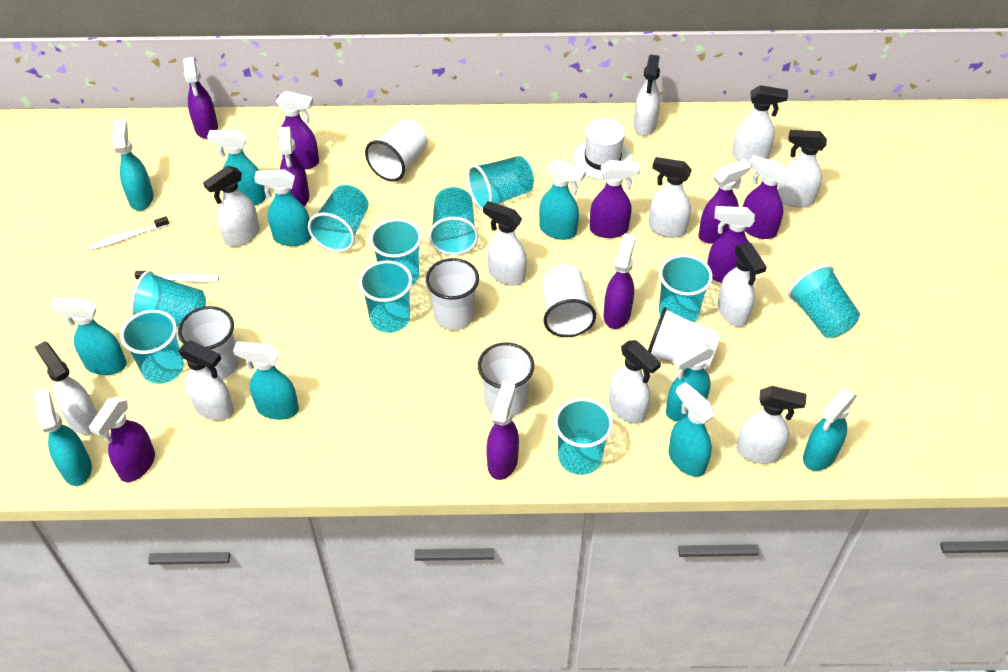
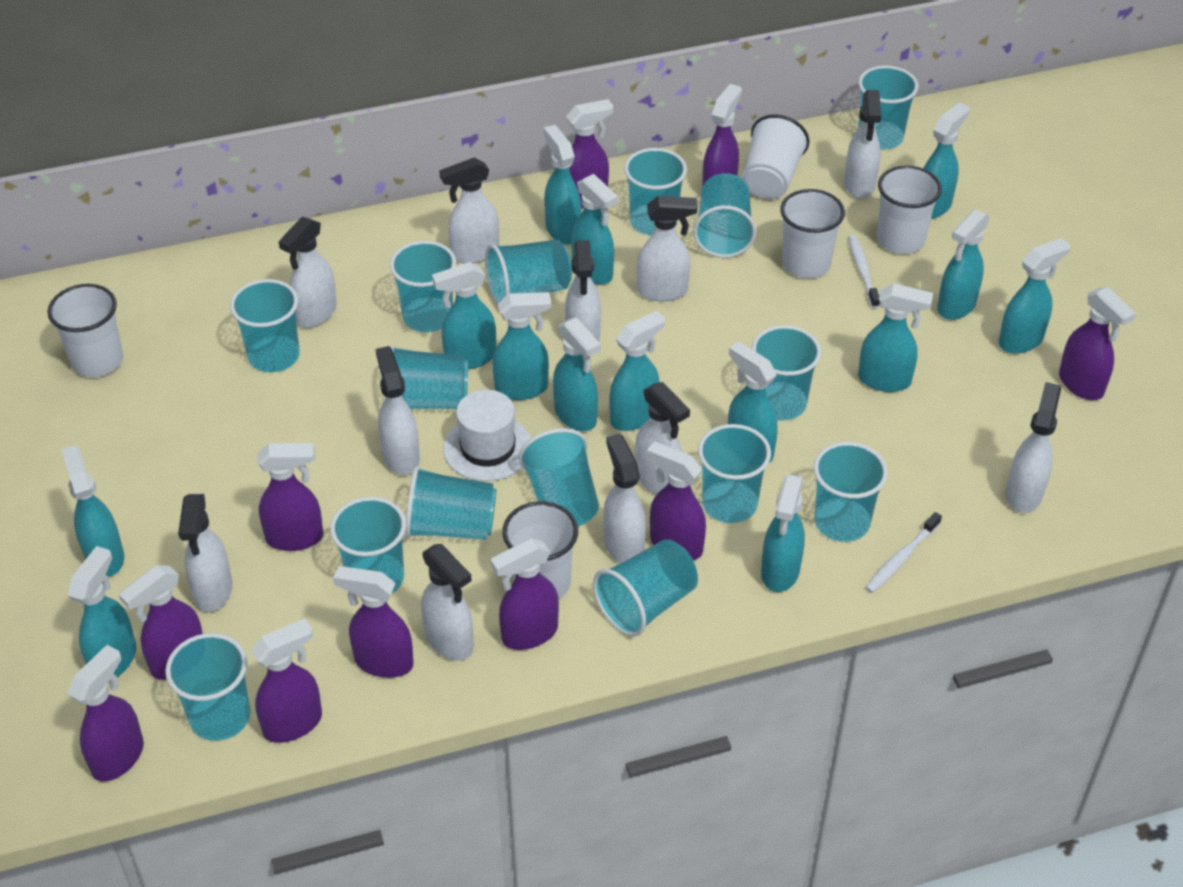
turquoise cup: 10 -> 15
turquoise spray bottle: 10 -> 14
white cup: 6 -> 5

